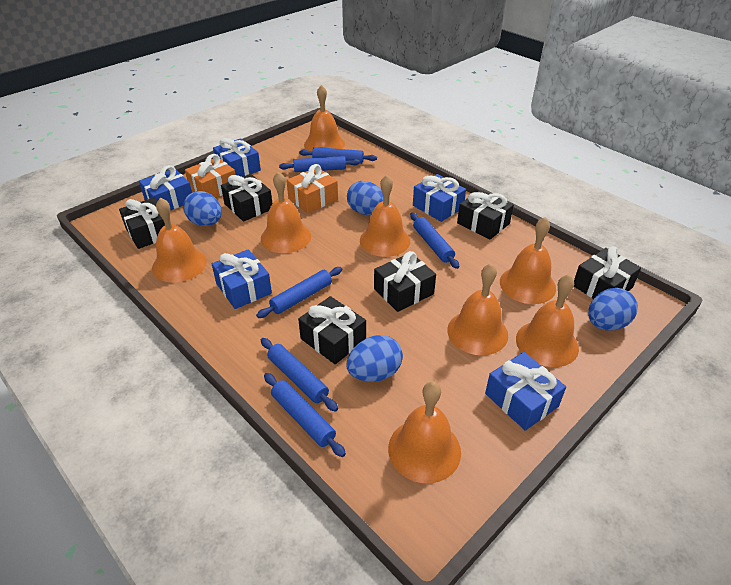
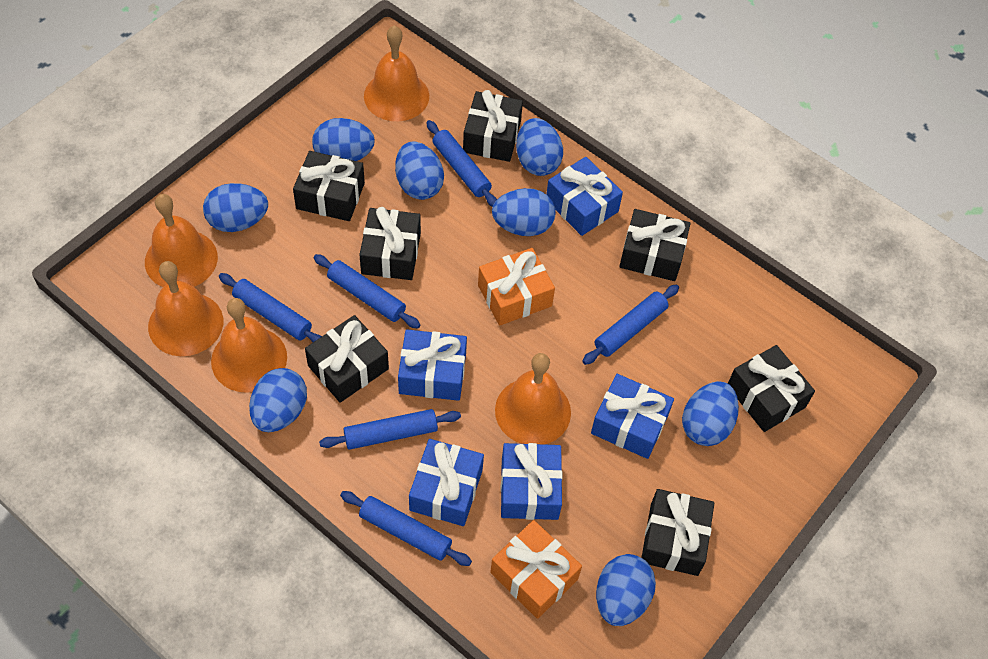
black gift: 6 -> 7
blue egg: 4 -> 8
orange bell: 8 -> 5

